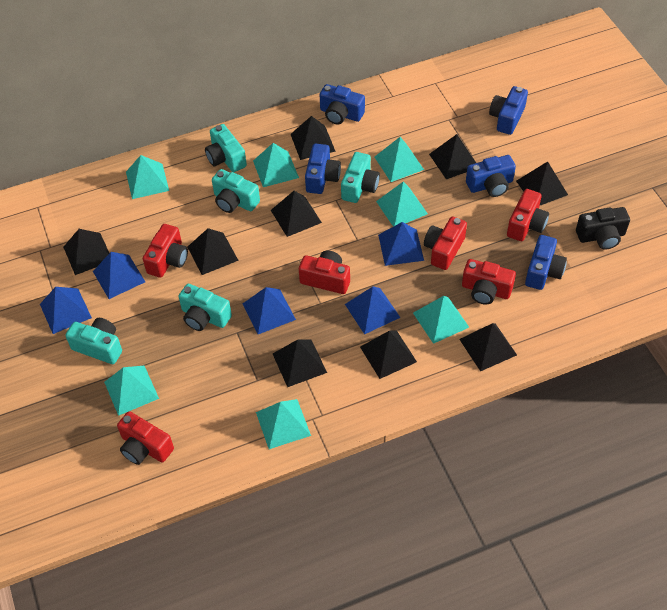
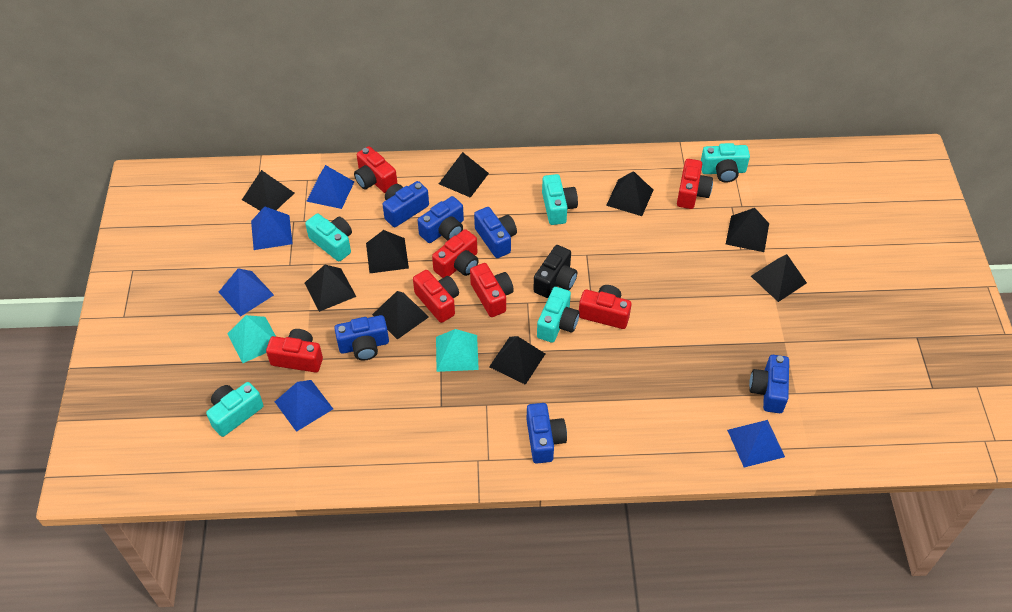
blue camera: 5 -> 6
red camera: 6 -> 7
turquoise pyramid: 7 -> 2

